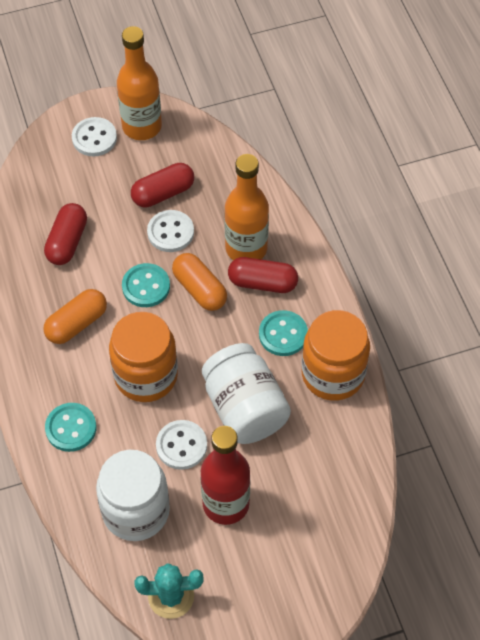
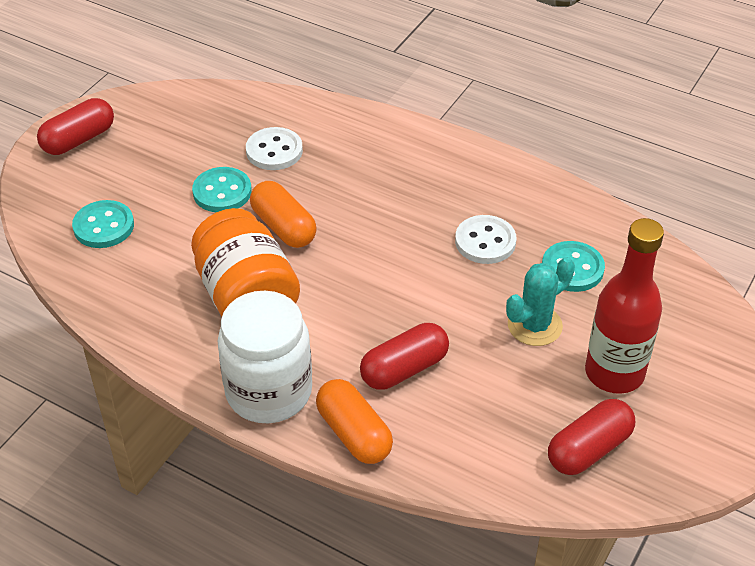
orange bottle: 2 -> 0
orange jar: 2 -> 1
white button: 3 -> 2
white jar: 2 -> 1

